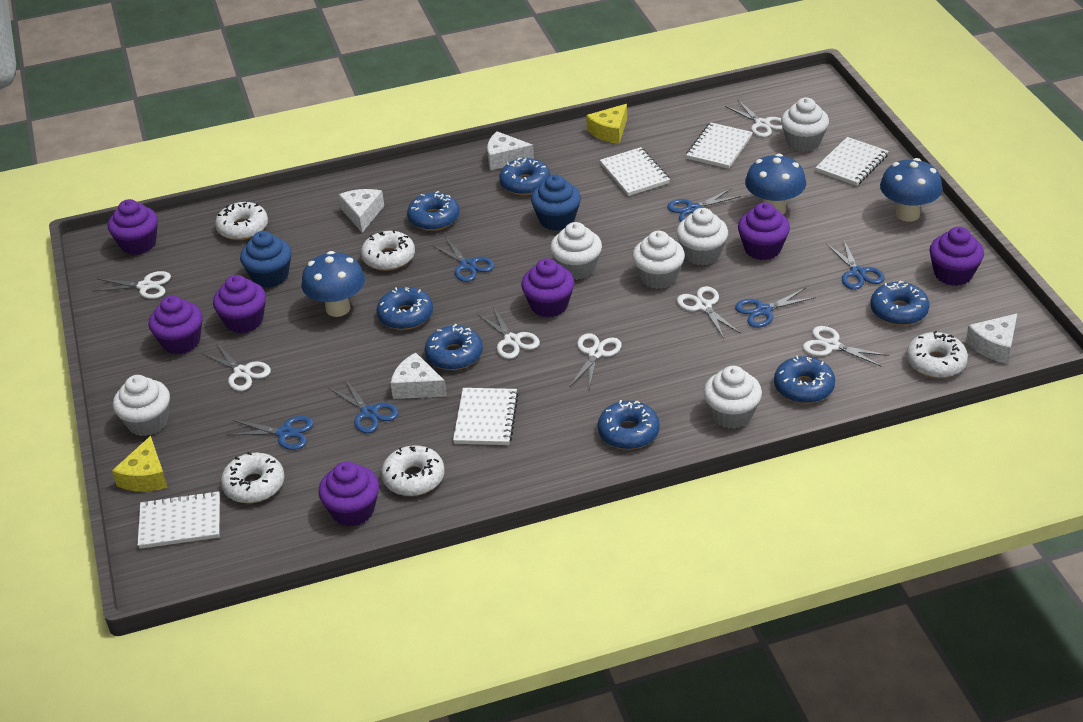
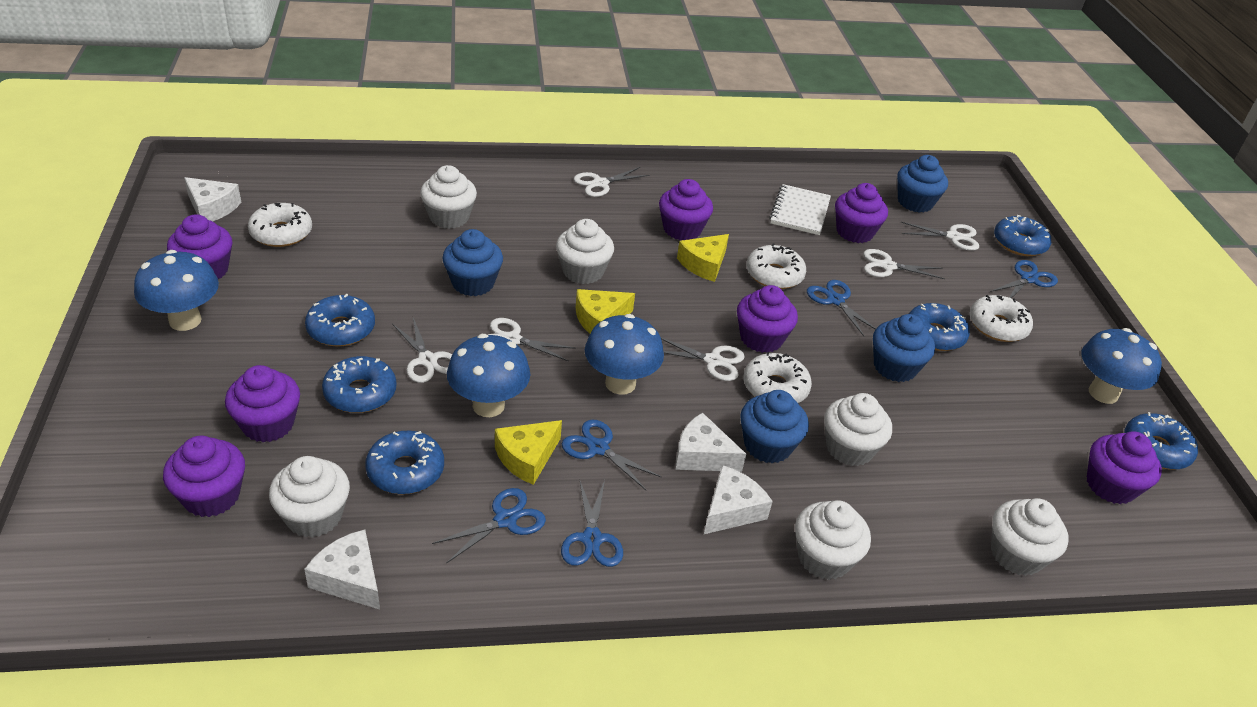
blue cupcake: 2 -> 4
blue donut: 7 -> 6
blue mushroom: 3 -> 4
blue scissors: 6 -> 5
white donut: 5 -> 4
white notebook: 5 -> 1
white scissors: 7 -> 6
yellow cheese: 2 -> 3

